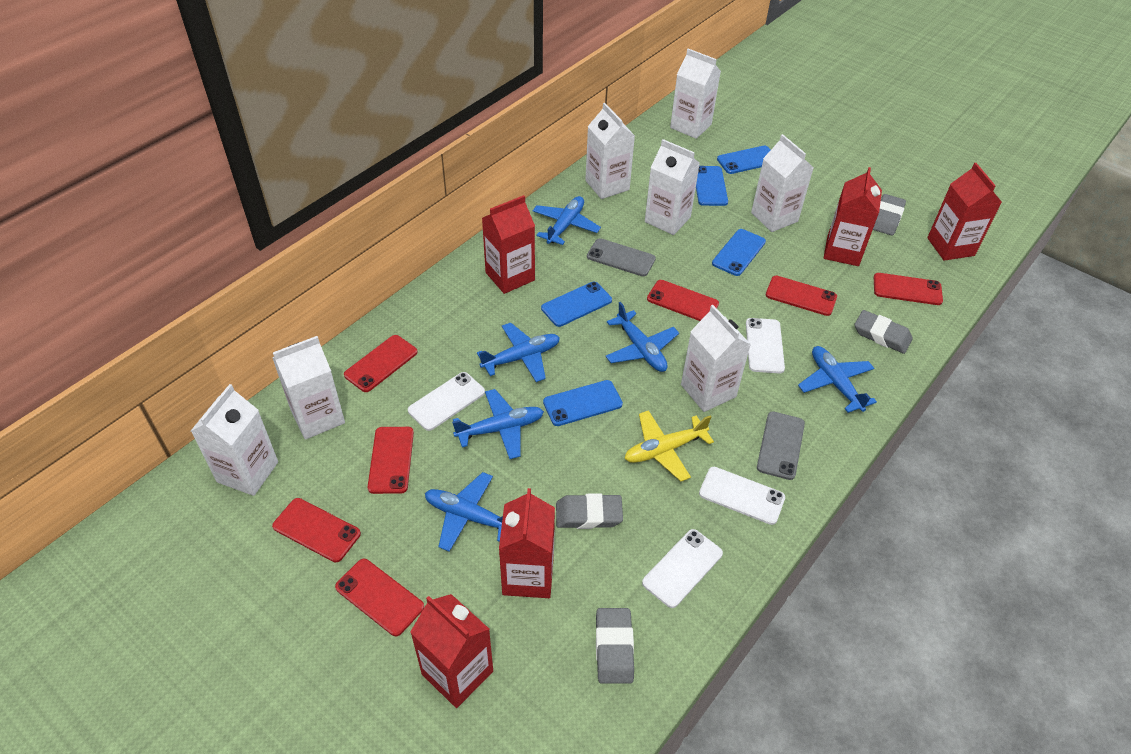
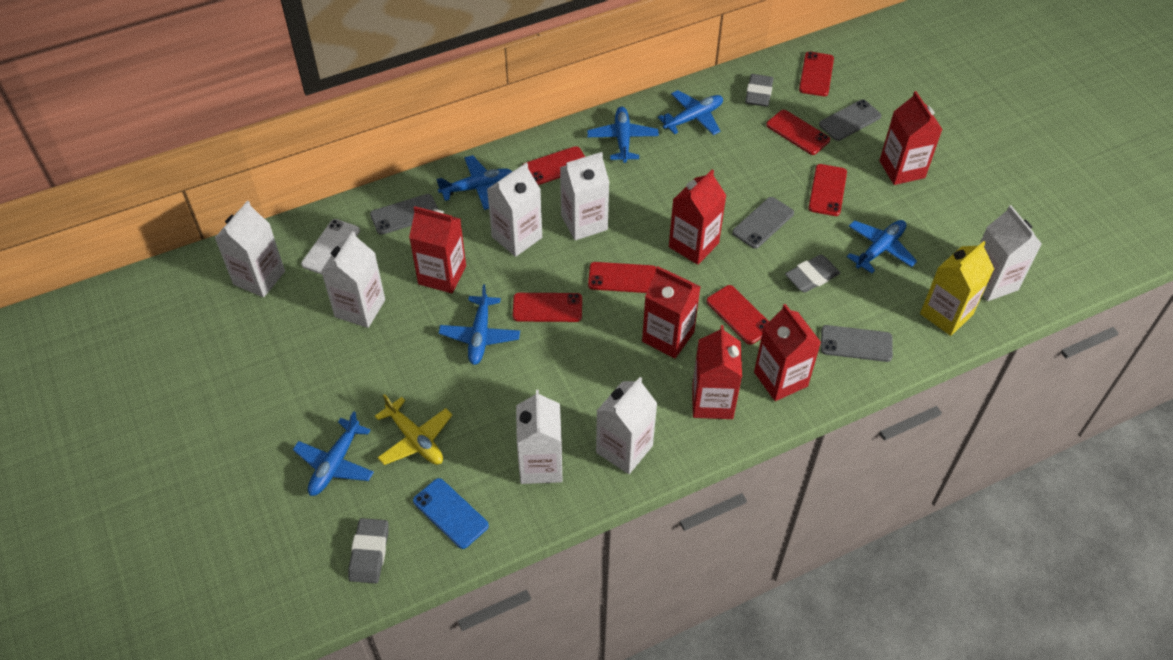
blue phone: 5 -> 1
grey eraser: 4 -> 3
grey phone: 2 -> 4
red carton: 5 -> 6
white phone: 4 -> 1
yellow carton: 0 -> 1

